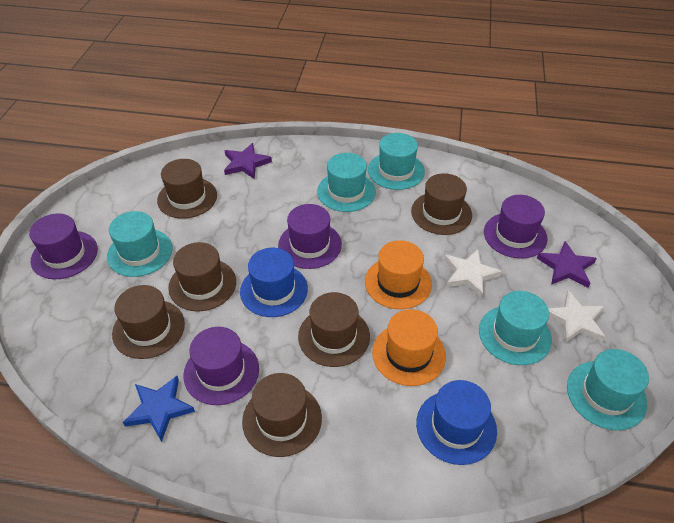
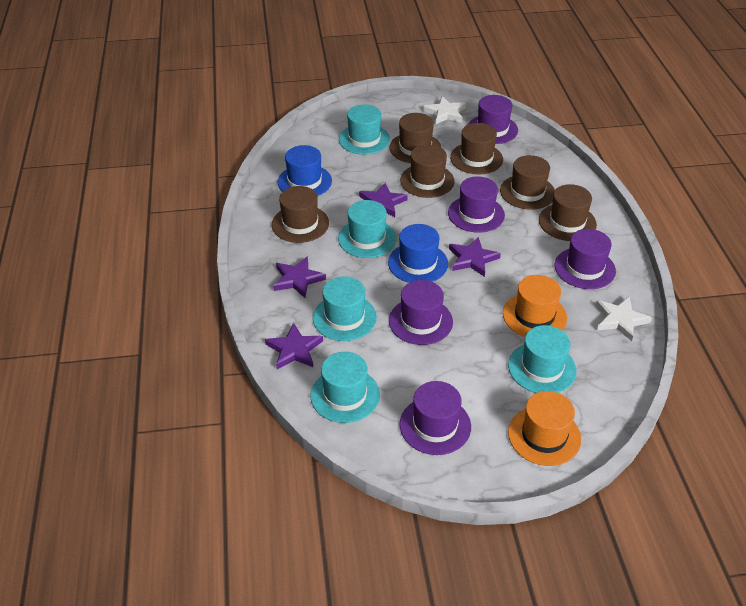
blue star: 1 -> 0
purple hat: 4 -> 5
purple star: 2 -> 4

